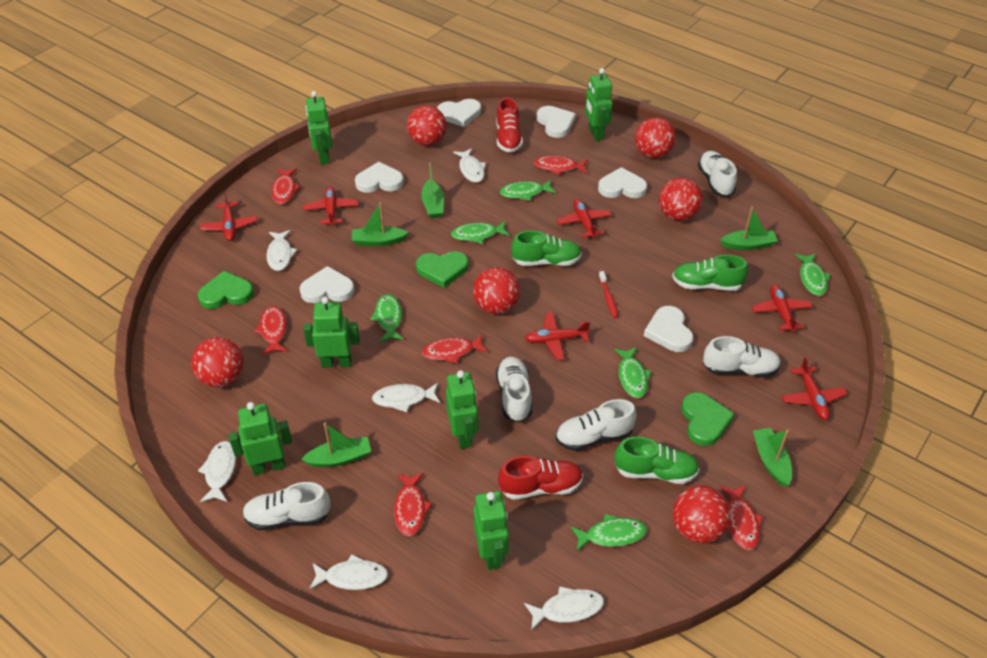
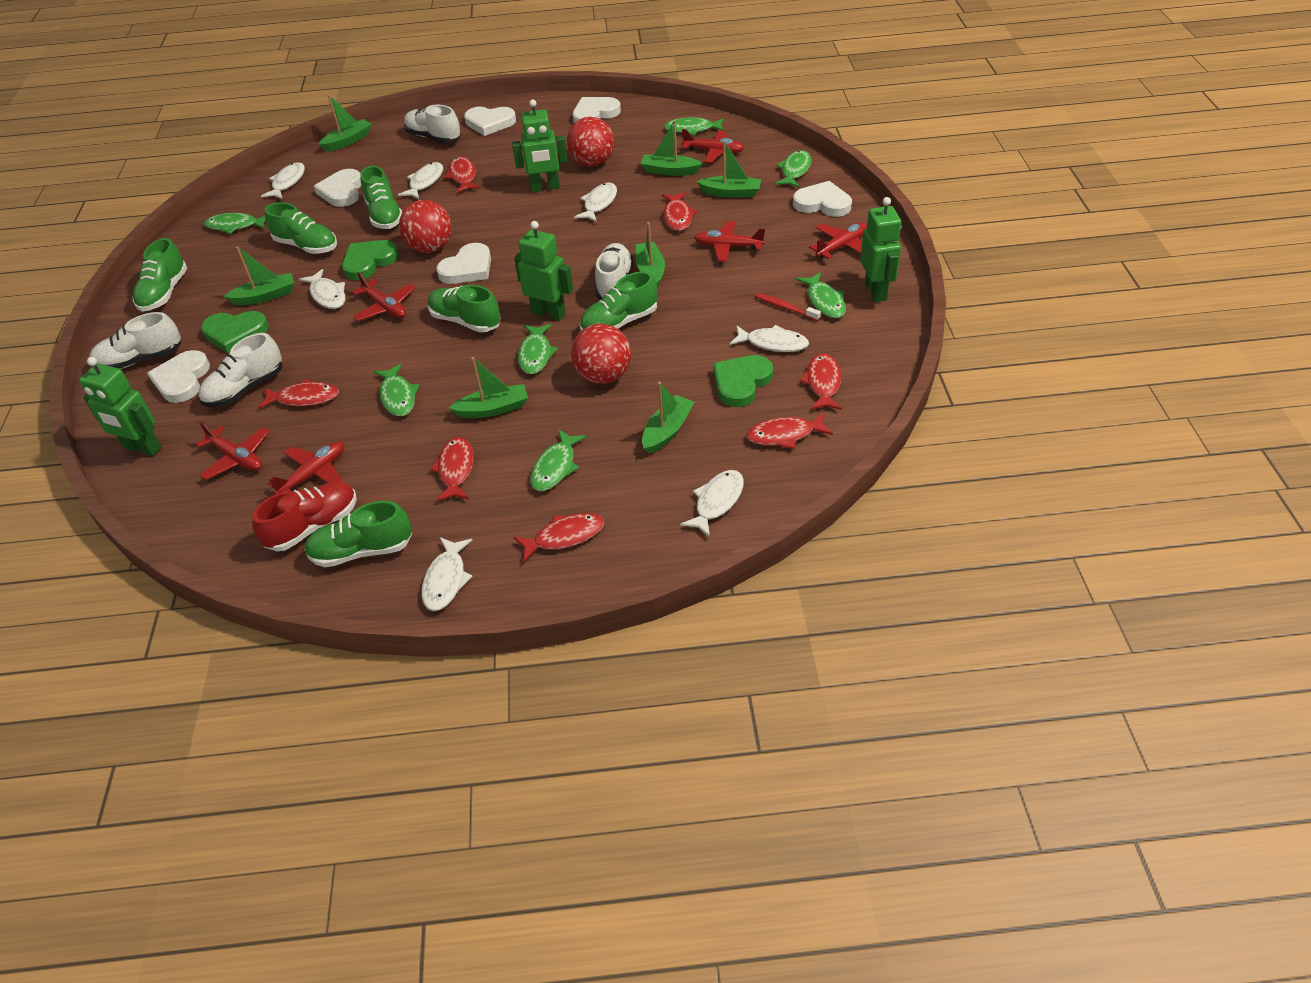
green boat: 5 -> 7
green fish: 6 -> 7
green robot: 6 -> 4
green shoe: 3 -> 6
red ball: 6 -> 3
red fish: 6 -> 7
red shoe: 2 -> 1
white fish: 6 -> 7
white shoe: 5 -> 4

